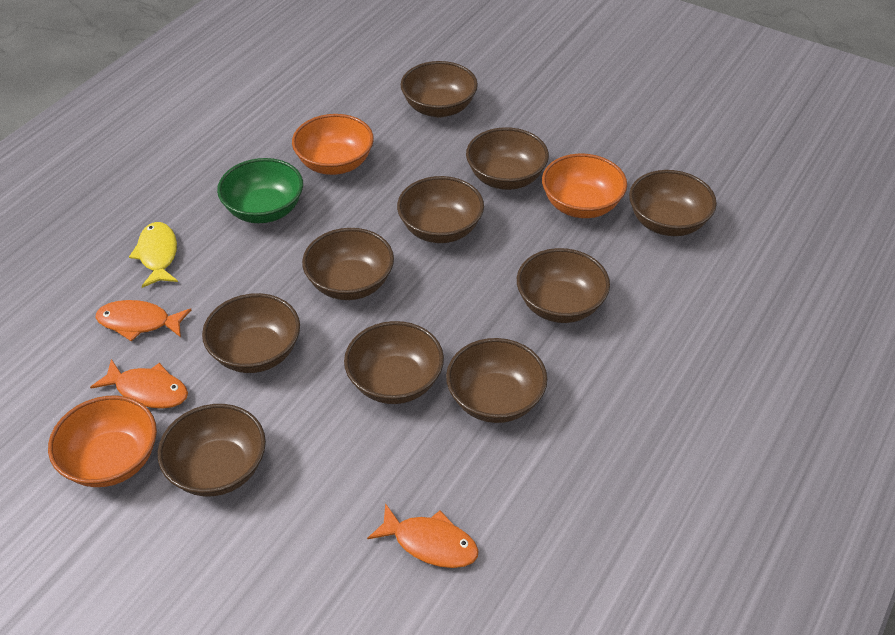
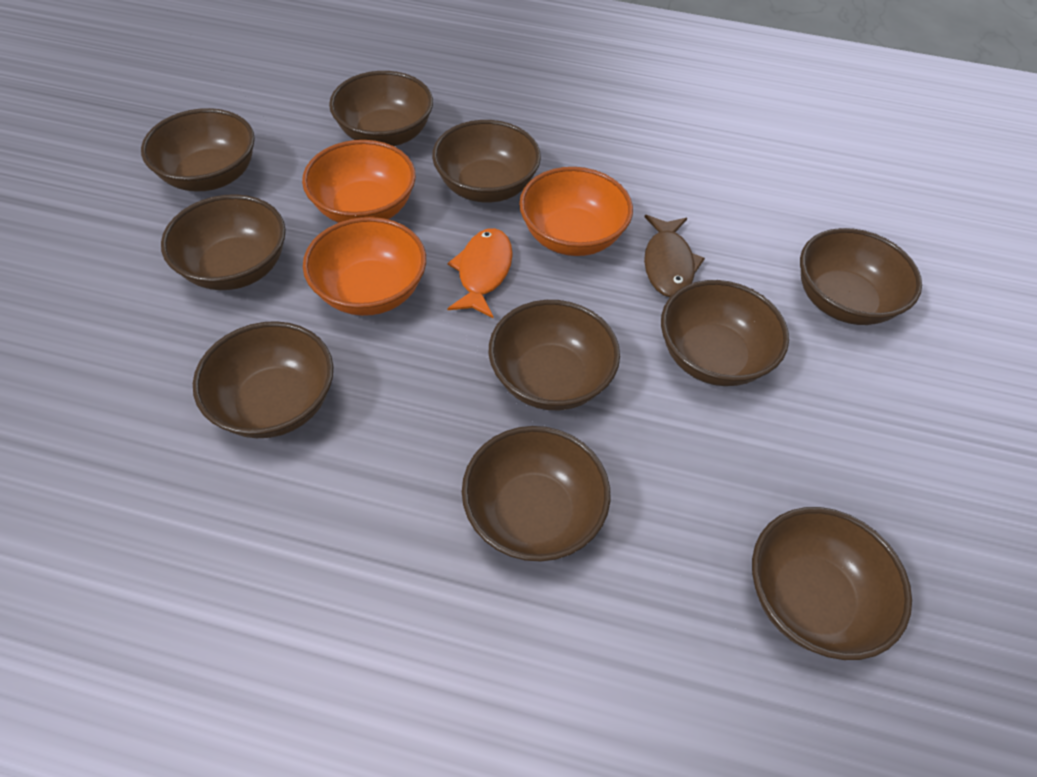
brown fish: 0 -> 1
green bowl: 1 -> 0
orange fish: 3 -> 1
yellow fish: 1 -> 0

